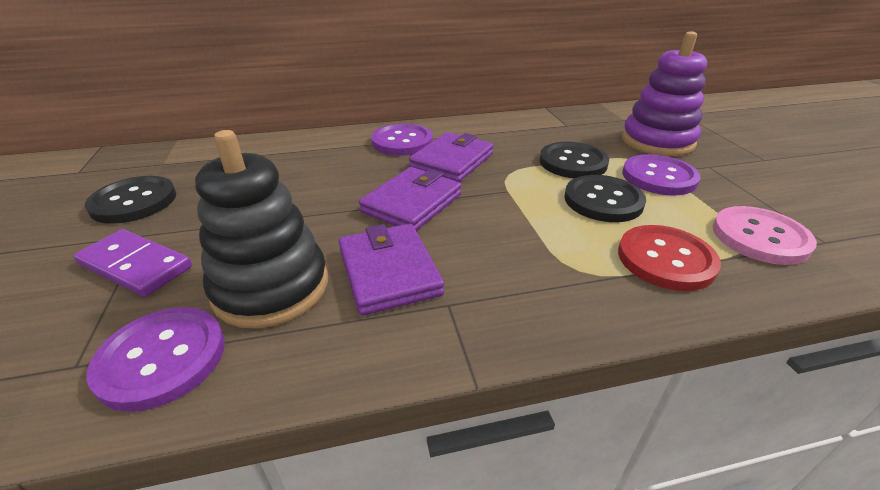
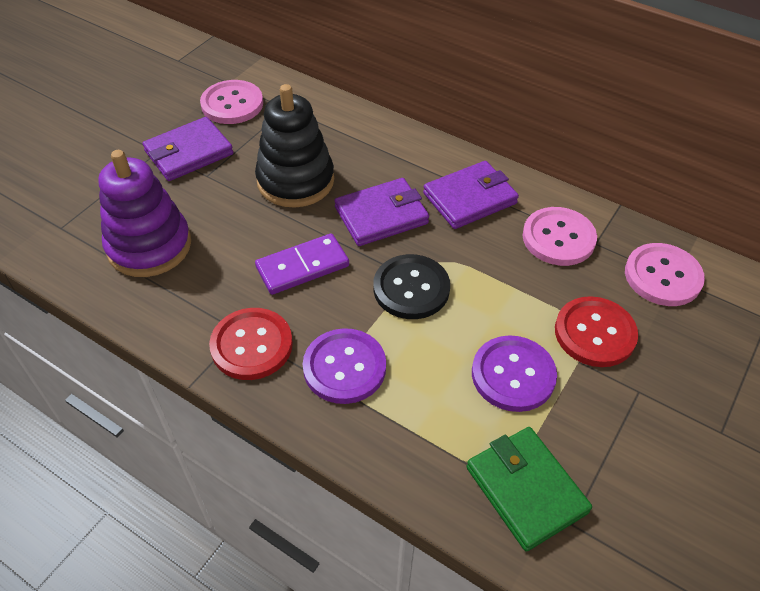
black button: 3 -> 1
green wallet: 0 -> 1
pink button: 1 -> 3
purple button: 3 -> 2
red button: 1 -> 2

